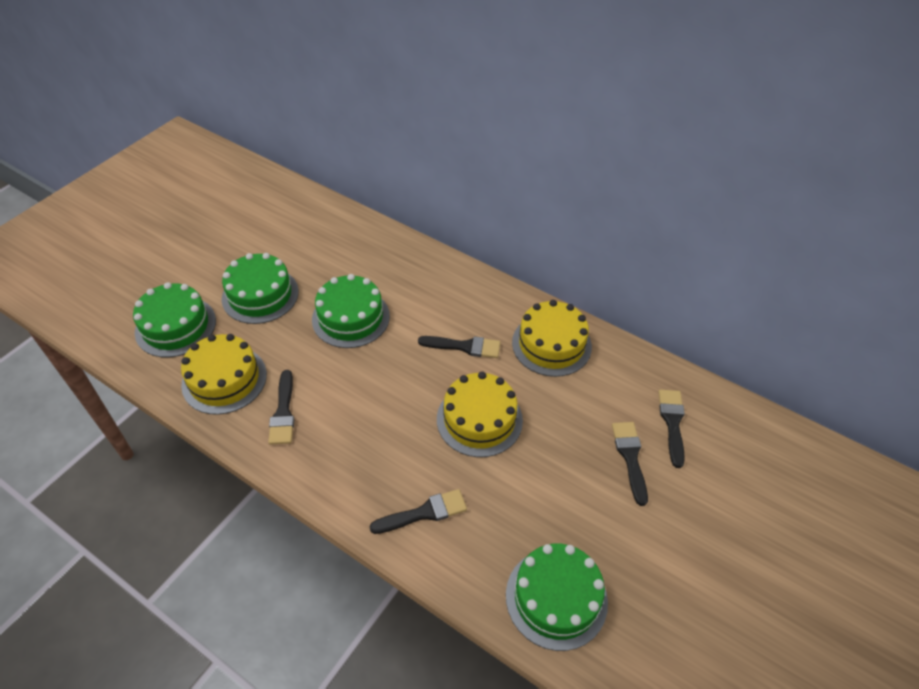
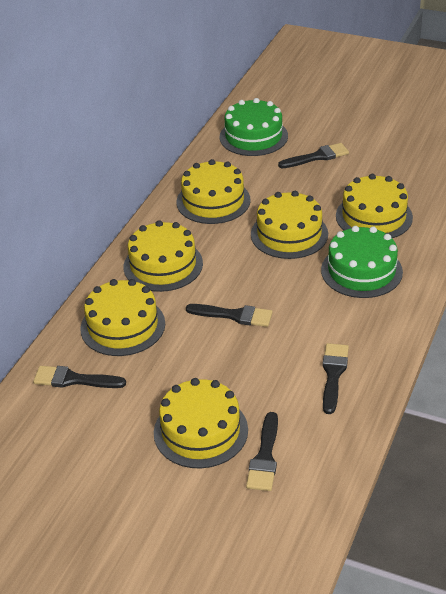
green cake: 4 -> 2
yellow cake: 3 -> 6

